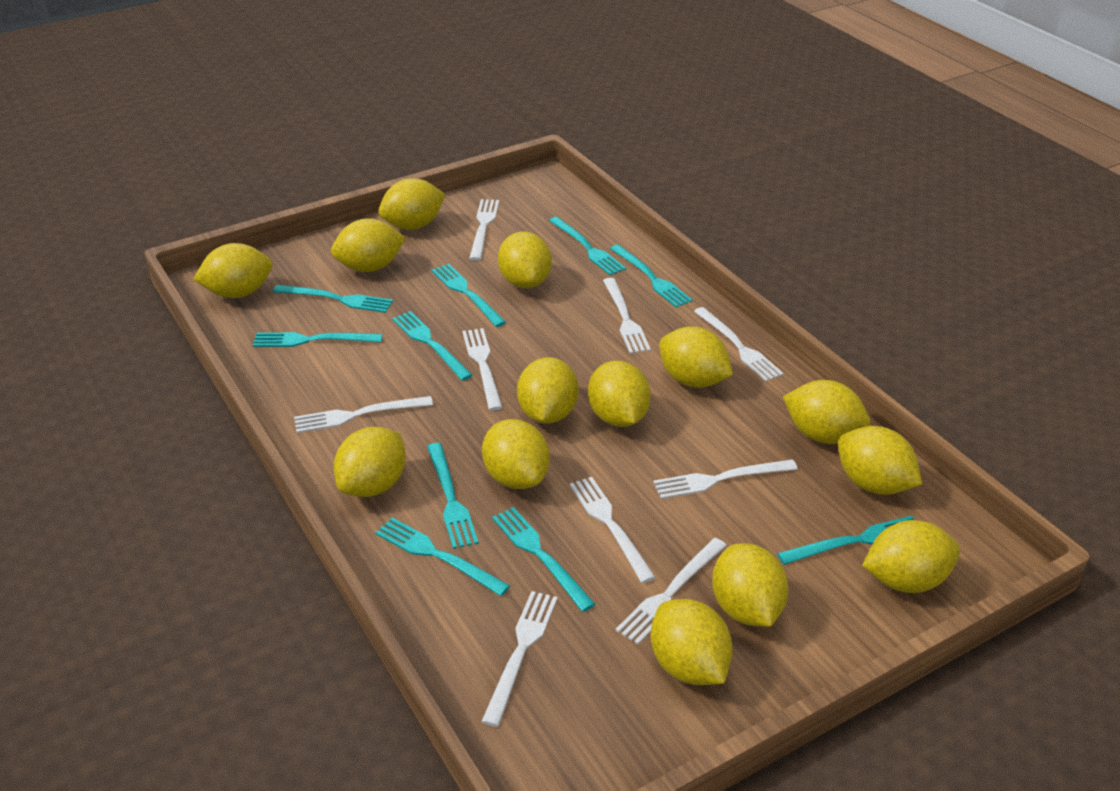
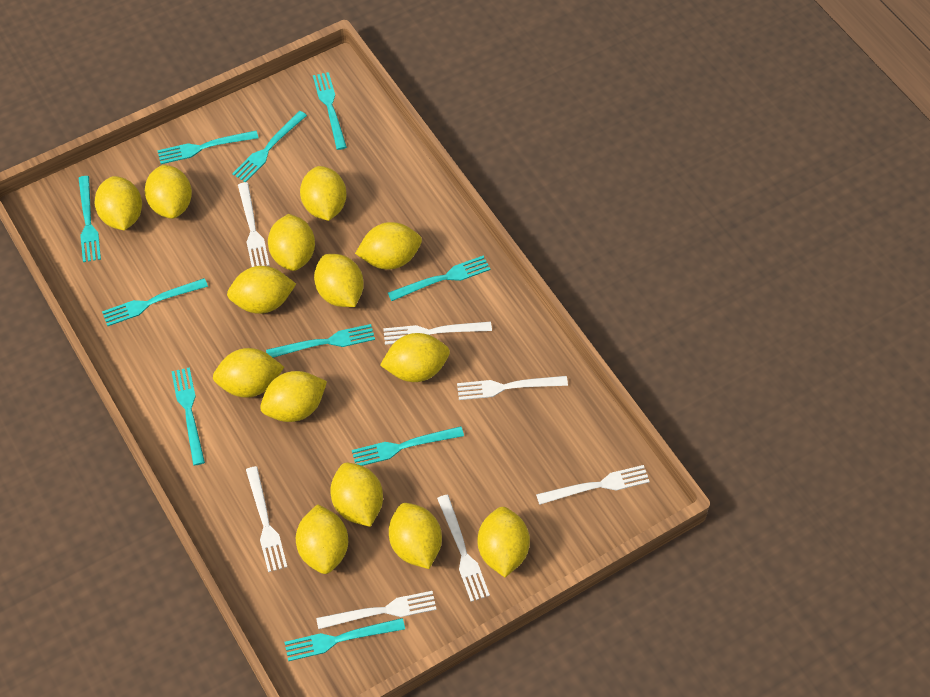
white fork: 9 -> 7

